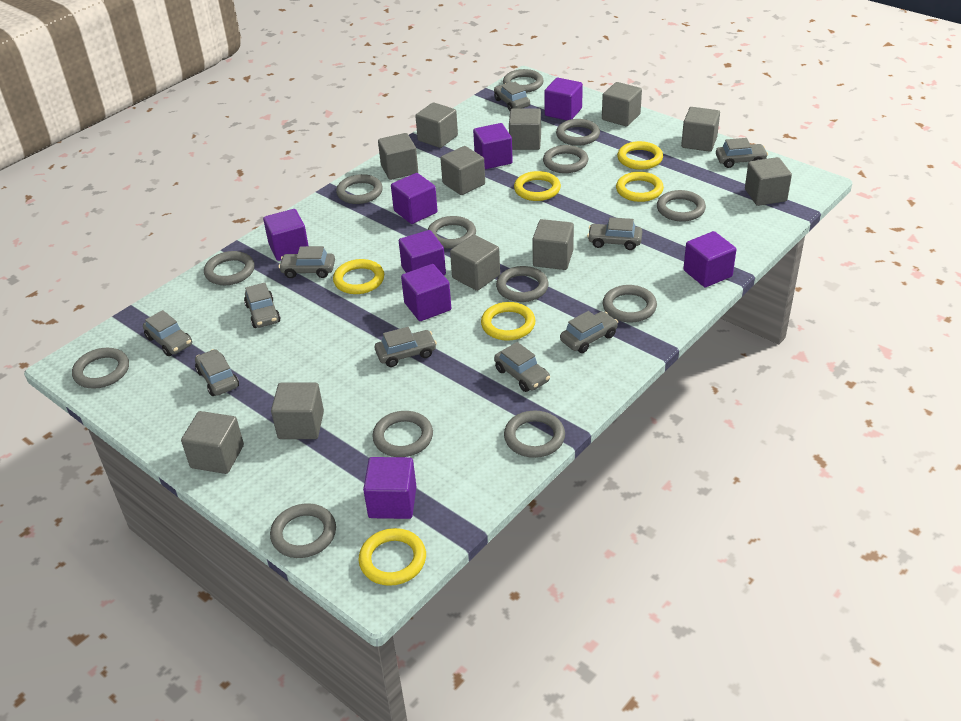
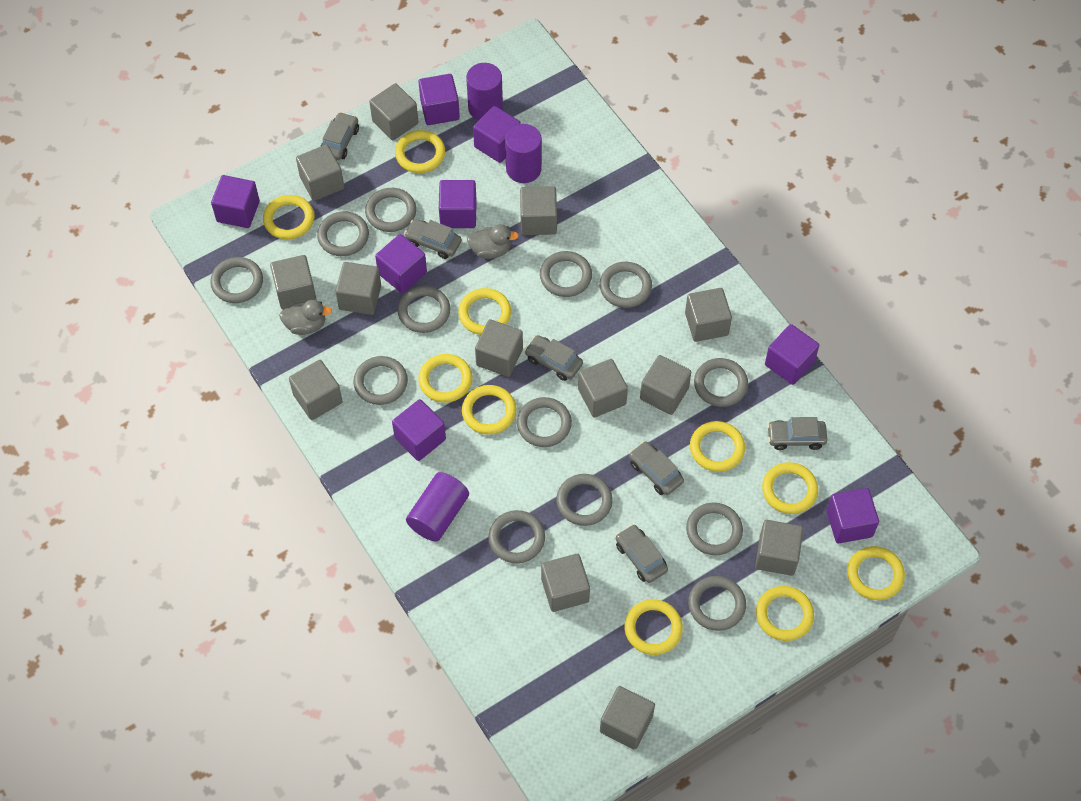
grey car: 10 -> 6
grey cube: 11 -> 13
grey duck: 0 -> 2
purple cylinder: 0 -> 3
yellow ring: 6 -> 10

